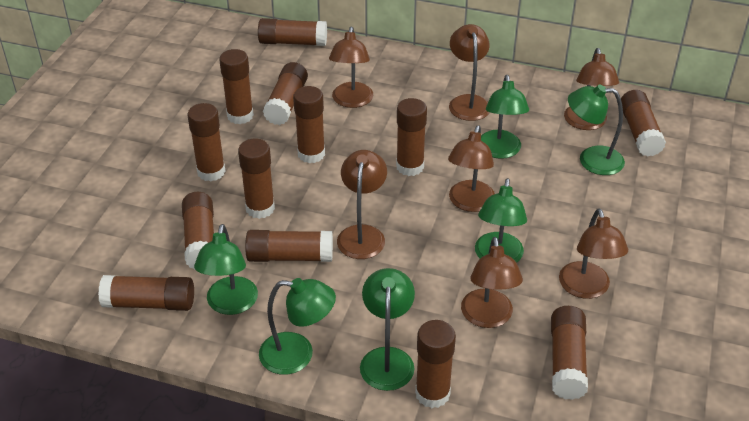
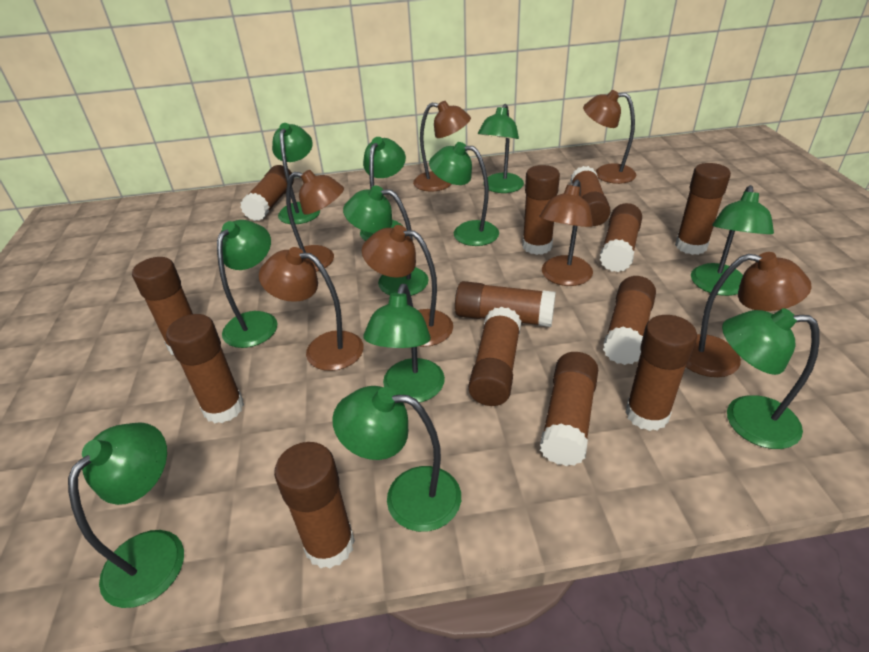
green lamp: 6 -> 11

